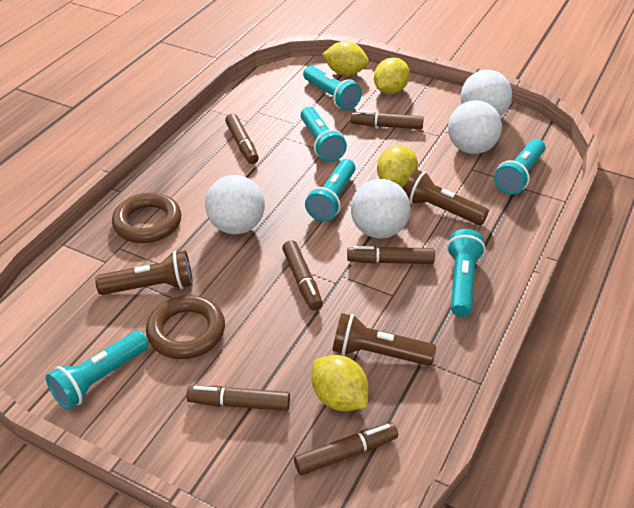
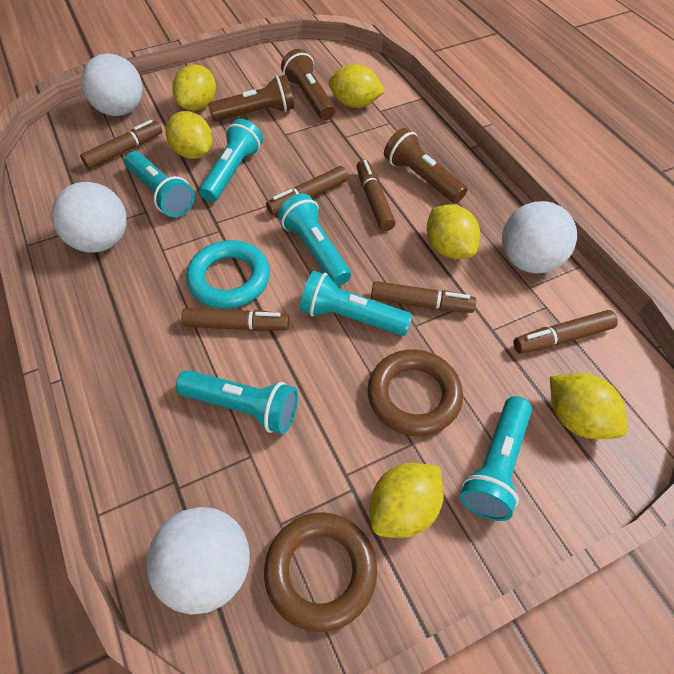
turquoise ring: 0 -> 1
yellow lemon: 4 -> 6

